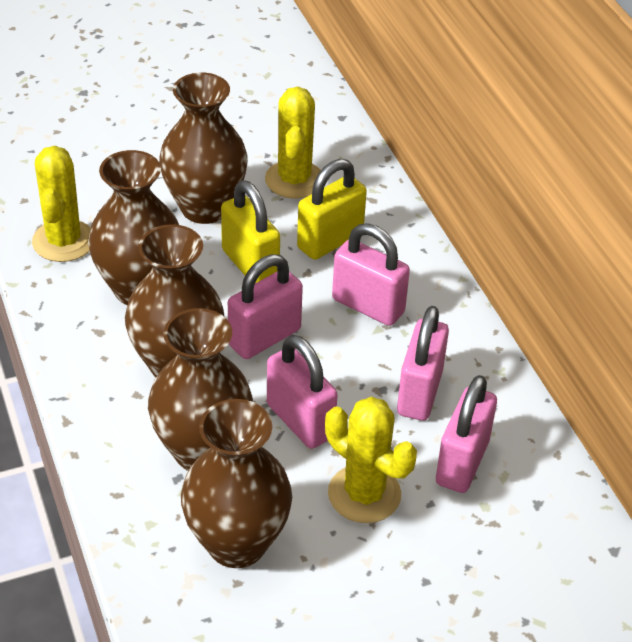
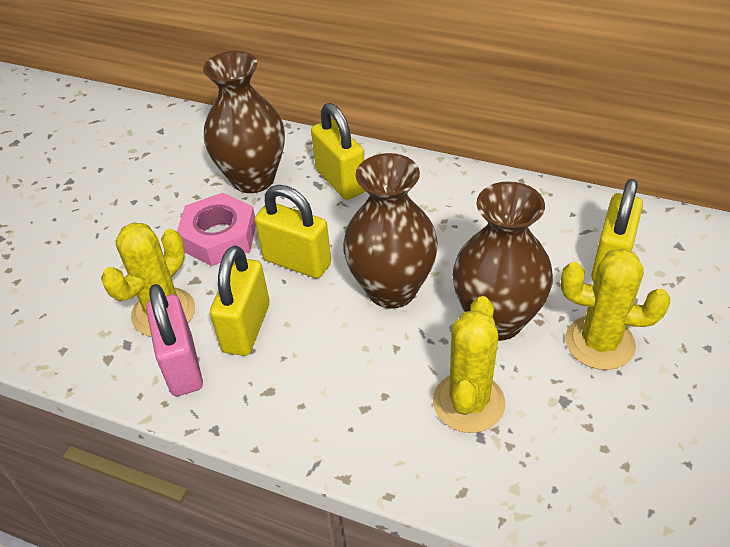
brown vase: 5 -> 3
pink nut: 0 -> 1
pink padlock: 5 -> 1
yellow padlock: 2 -> 4

